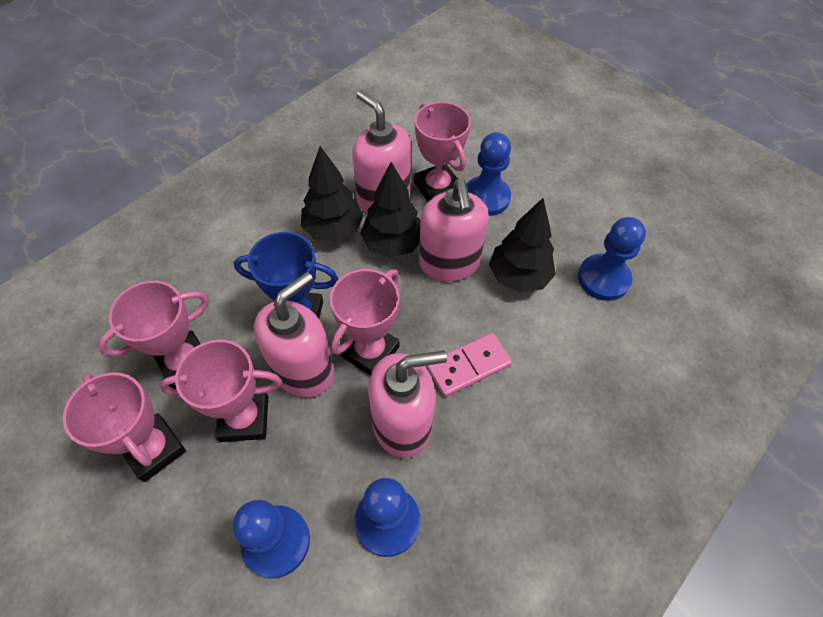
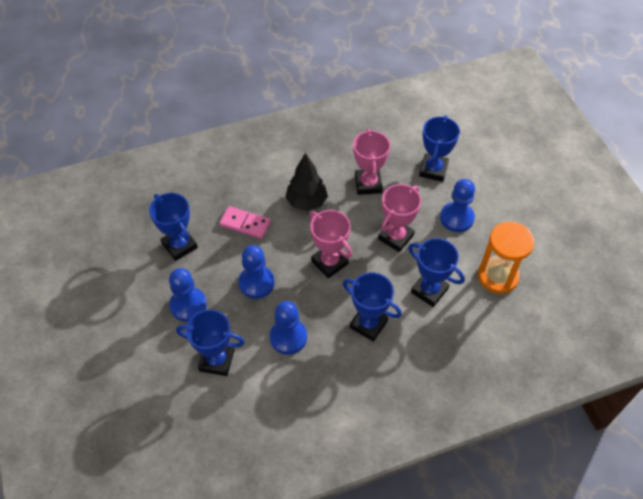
black tree: 3 -> 1
blue trophy: 1 -> 5
orange hourglass: 0 -> 1
pink soap dispenser: 4 -> 0
pink trophy: 5 -> 3

